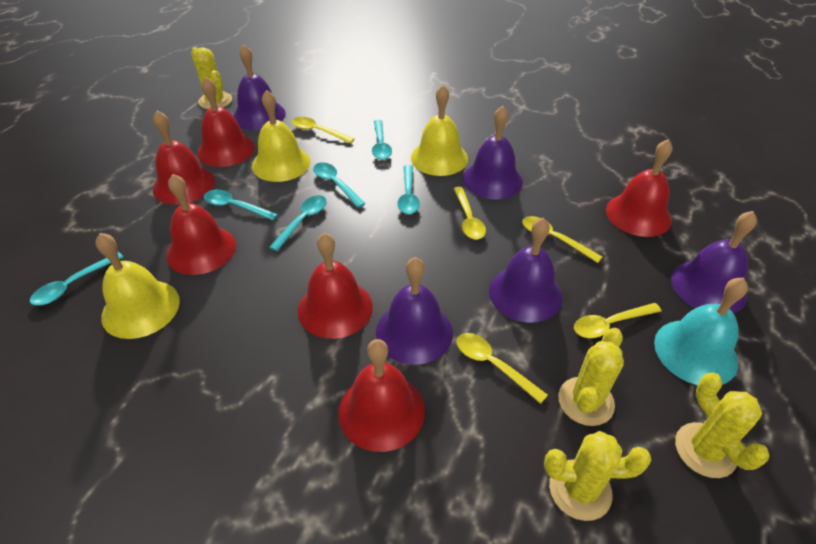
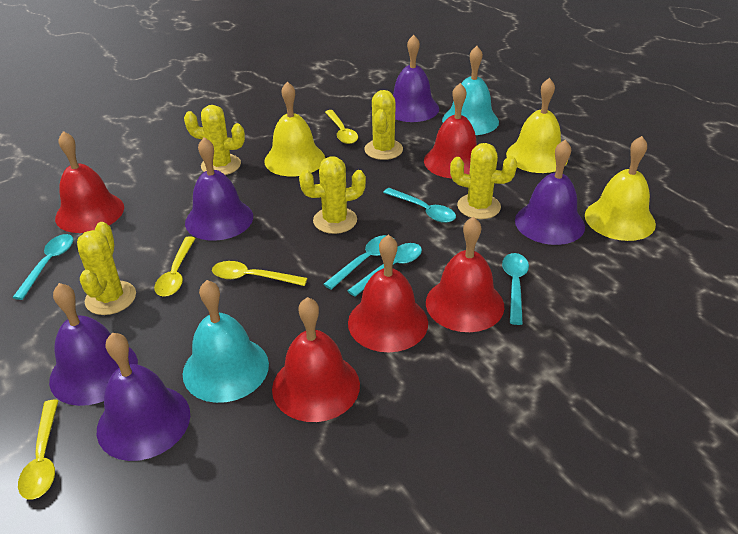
red bell: 6 -> 5
turquoise bell: 1 -> 2
turquoise spoon: 6 -> 5
yellow cactus: 4 -> 5
yellow spoon: 5 -> 4

